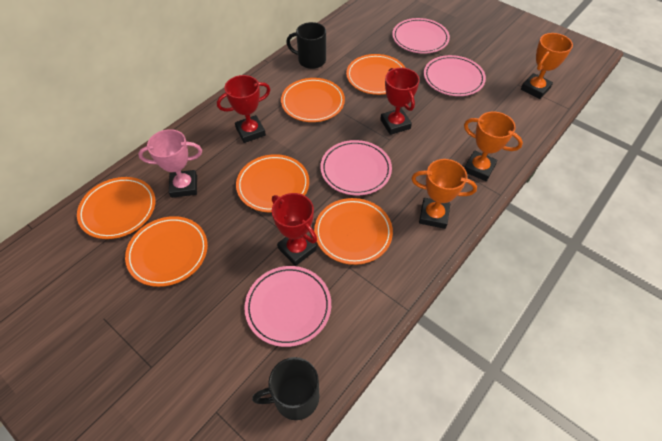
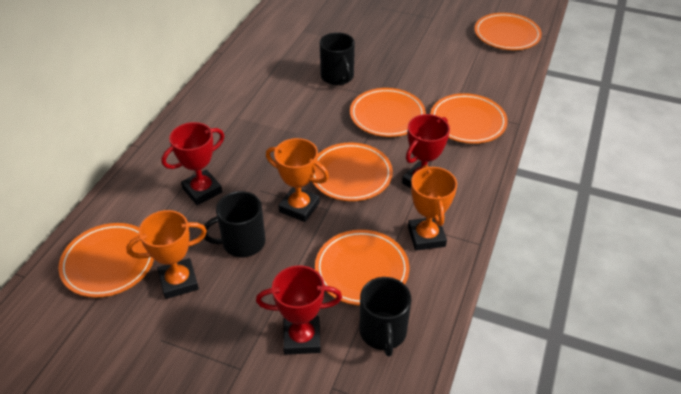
black mug: 2 -> 3
pink plate: 4 -> 0
pink trophy: 1 -> 0

